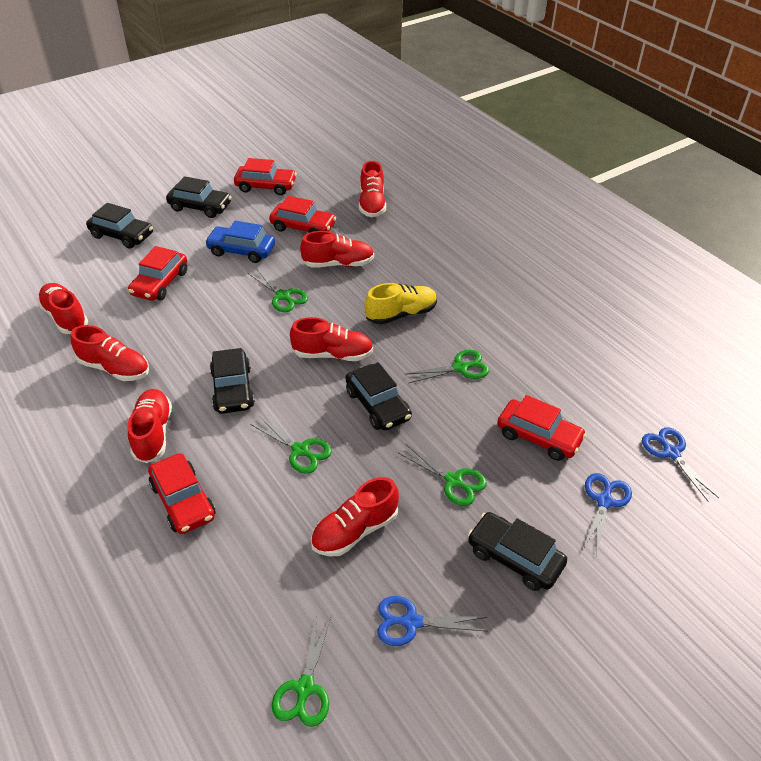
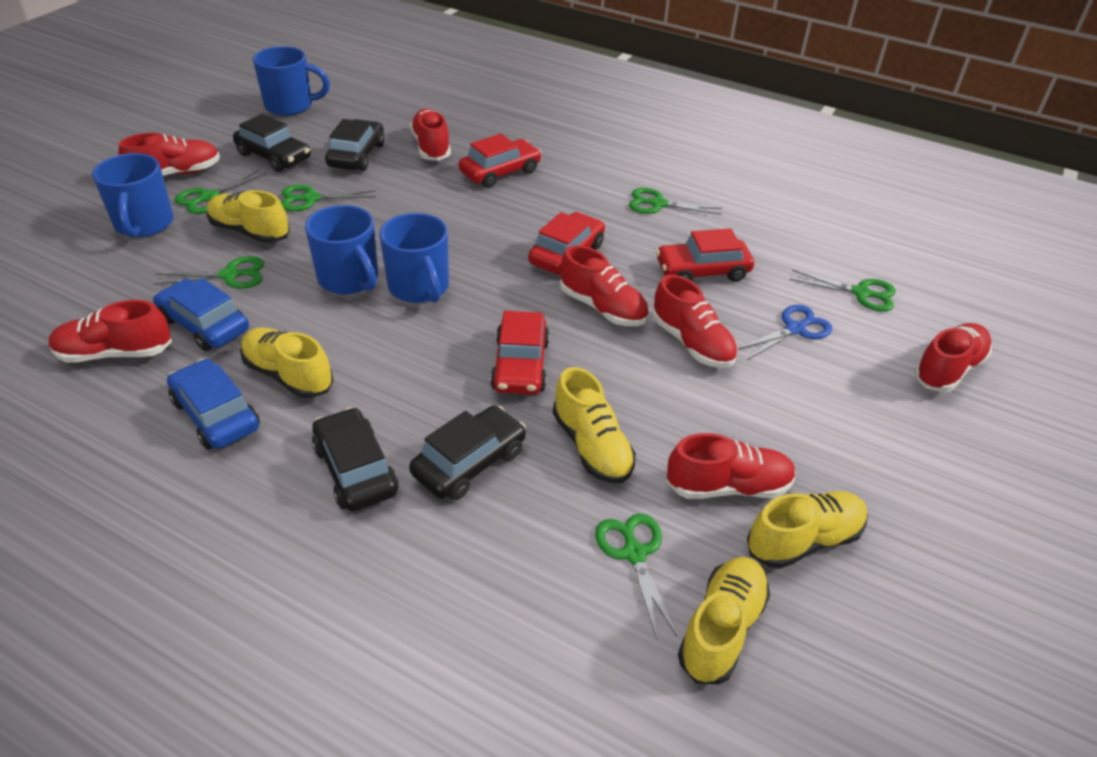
black car: 5 -> 4
blue car: 1 -> 2
blue mug: 0 -> 4
blue scissors: 3 -> 1
green scissors: 5 -> 6
red car: 5 -> 4
yellow shoe: 1 -> 5

